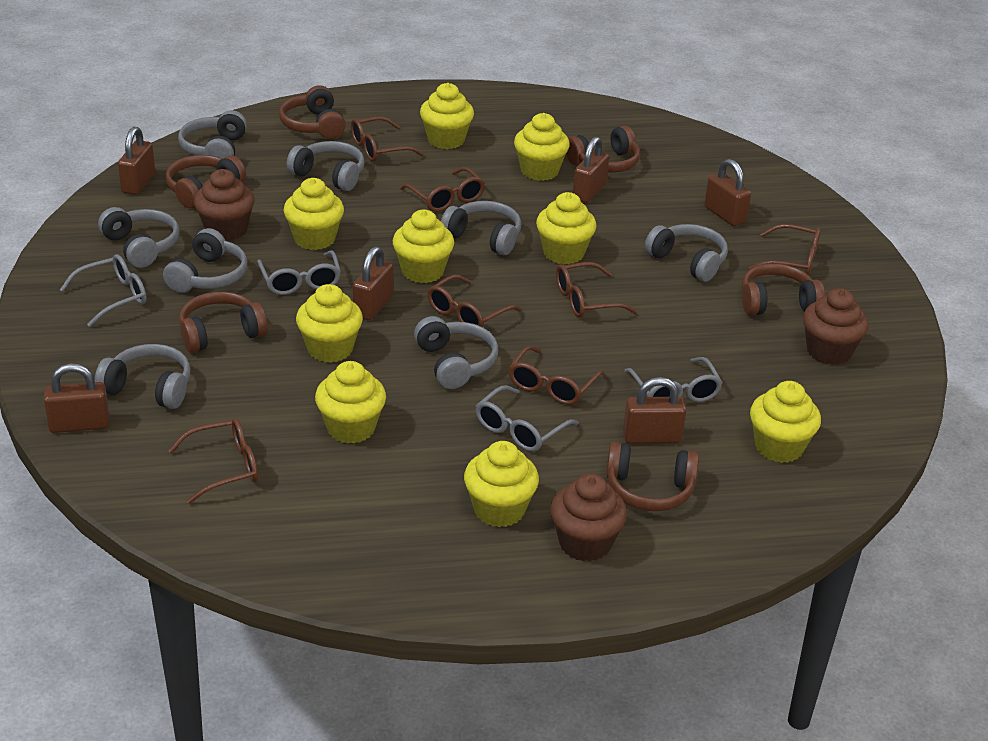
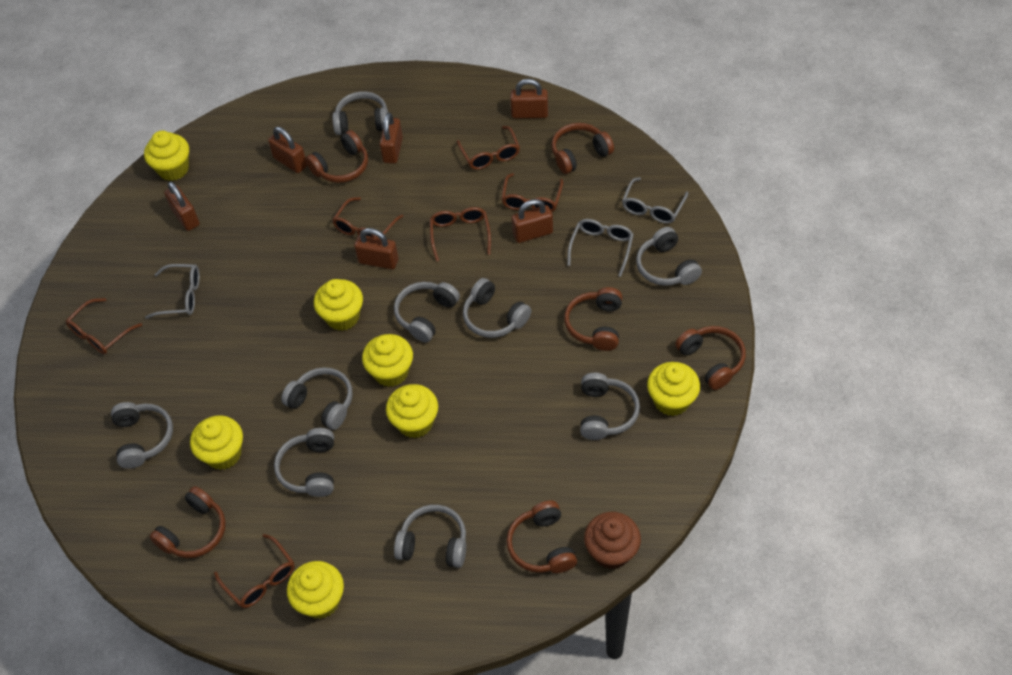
brown cupcake: 3 -> 1
brown glasses: 7 -> 6
grey glasses: 4 -> 3
grey headphones: 8 -> 9
yellow cupcake: 9 -> 7

